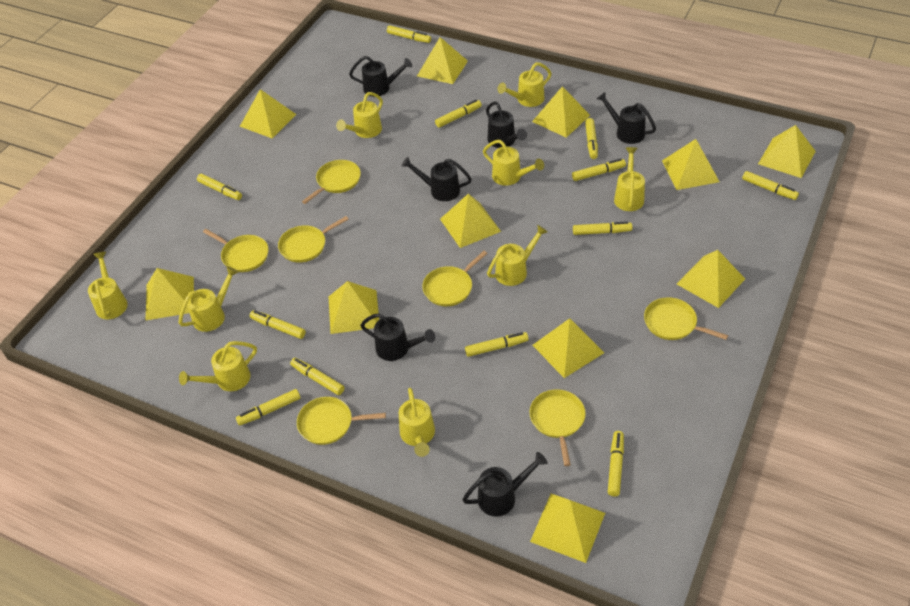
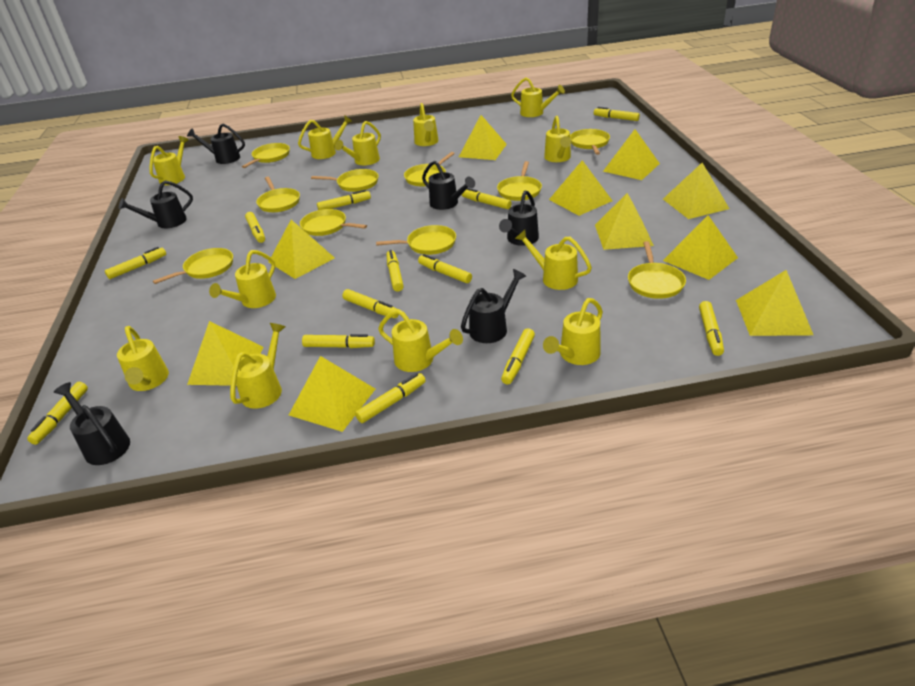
yellow marker: 12 -> 13
yellow pan: 7 -> 10
yellow pyramid: 11 -> 10
yellow watering can: 9 -> 12

